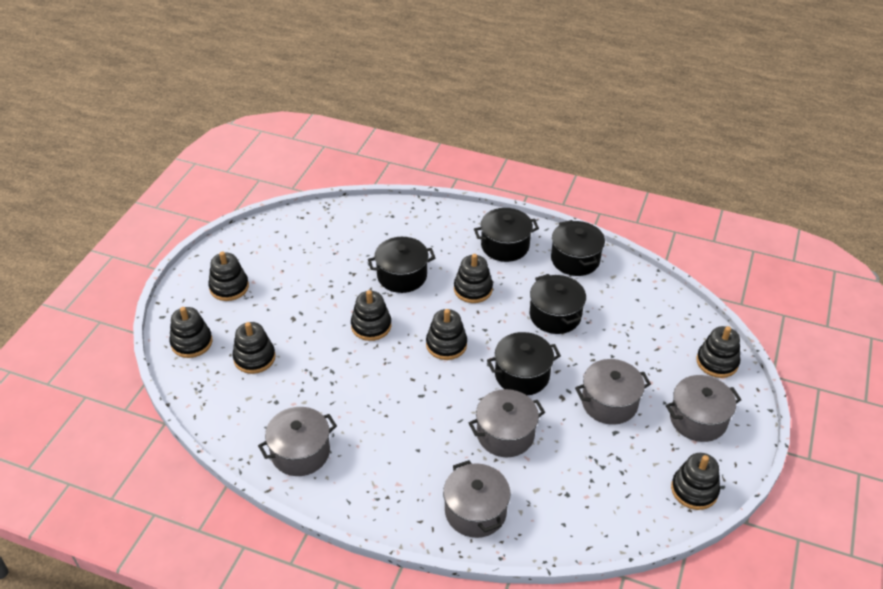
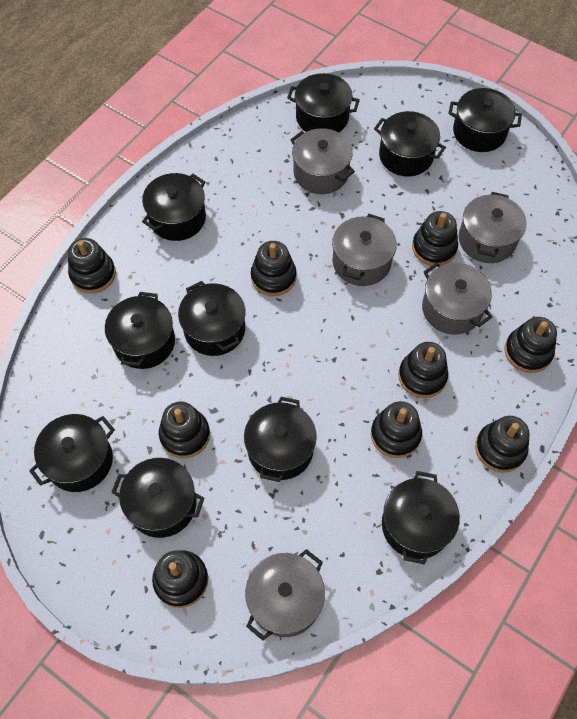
black pot: 5 -> 10
black stacking toy: 8 -> 9

